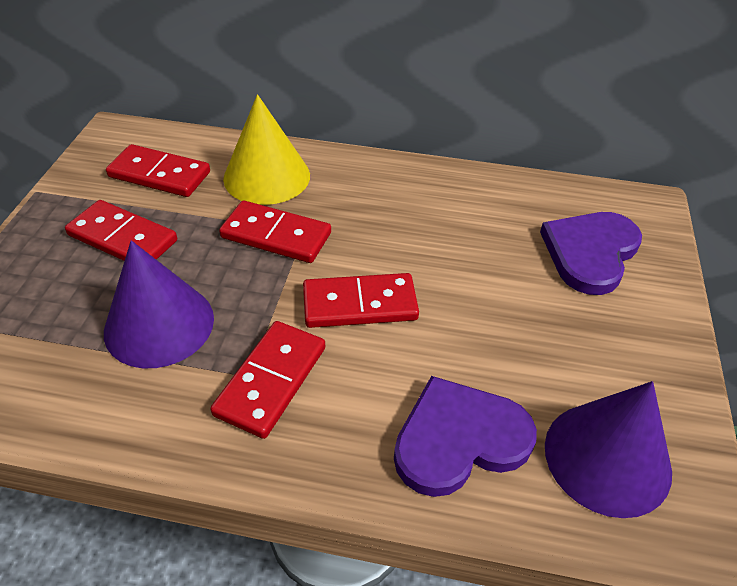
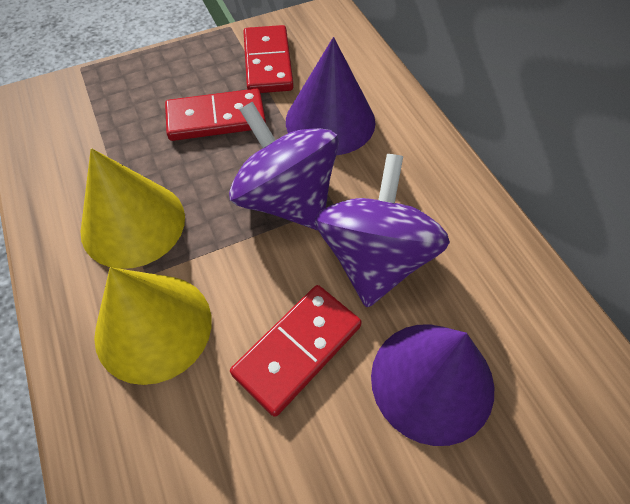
purple heart: 2 -> 0
purple spinning top: 0 -> 2
red domino: 5 -> 3
yellow cone: 1 -> 2

